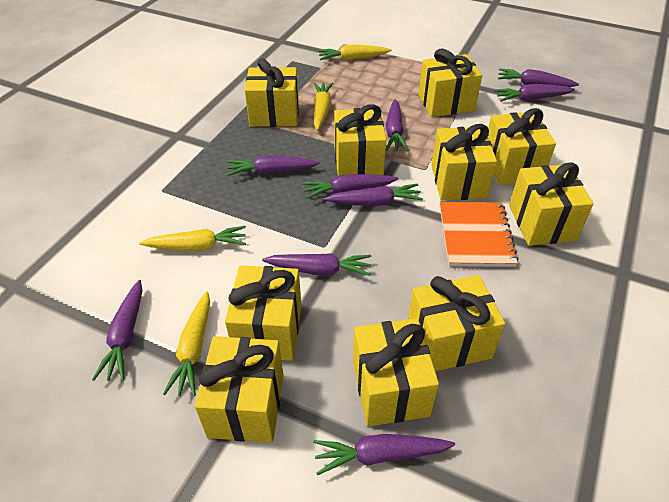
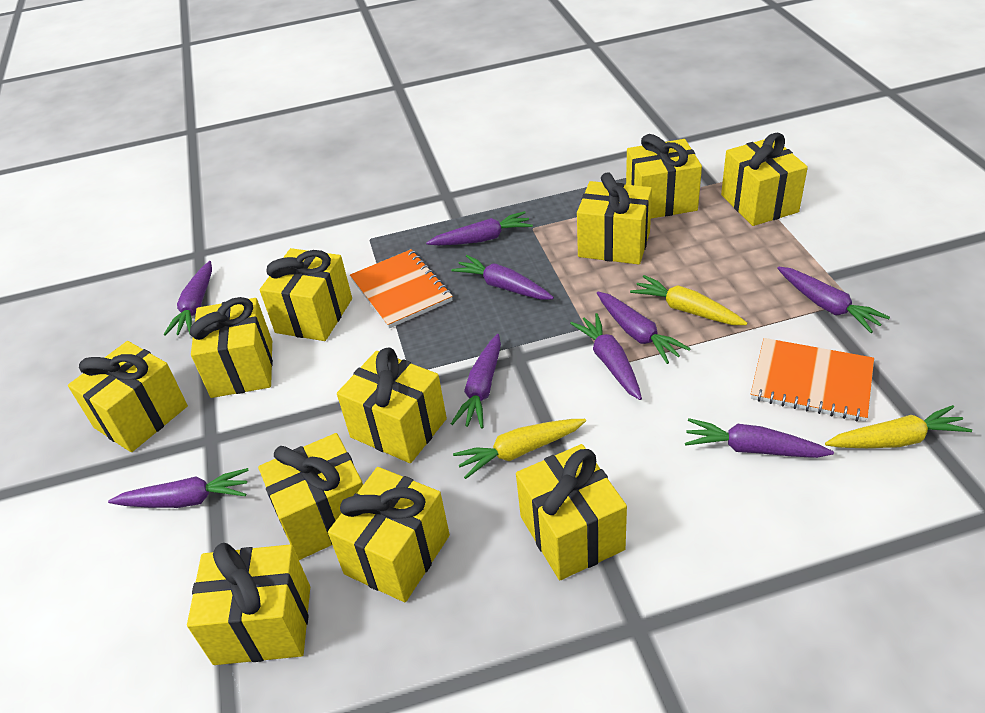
orange notebook: 1 -> 2
yellow carrot: 4 -> 3
yellow gift: 10 -> 11

